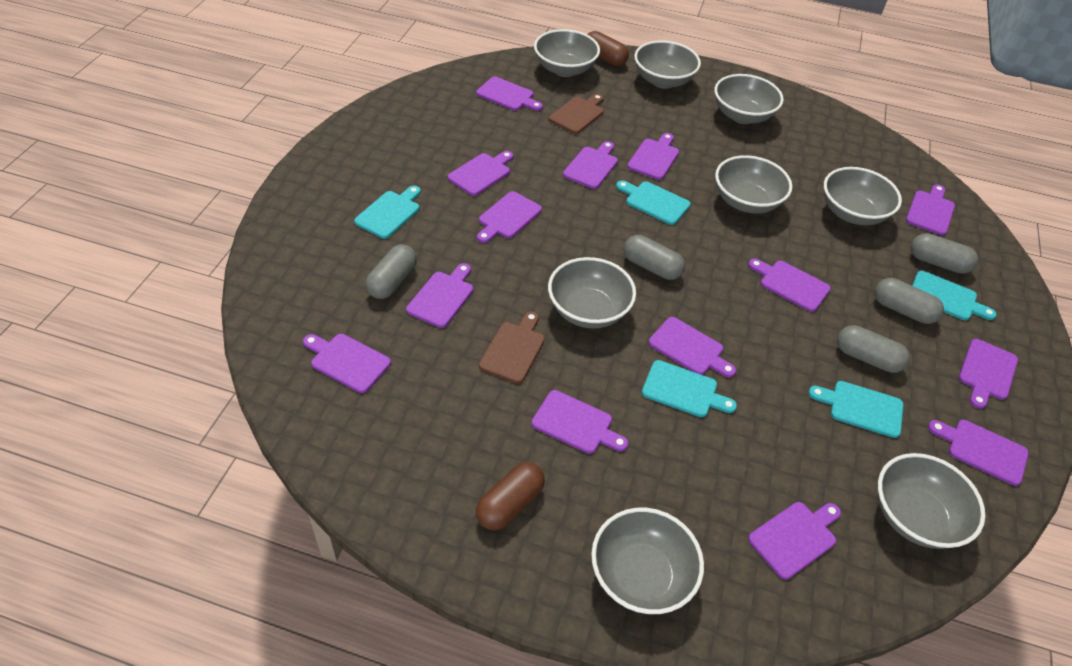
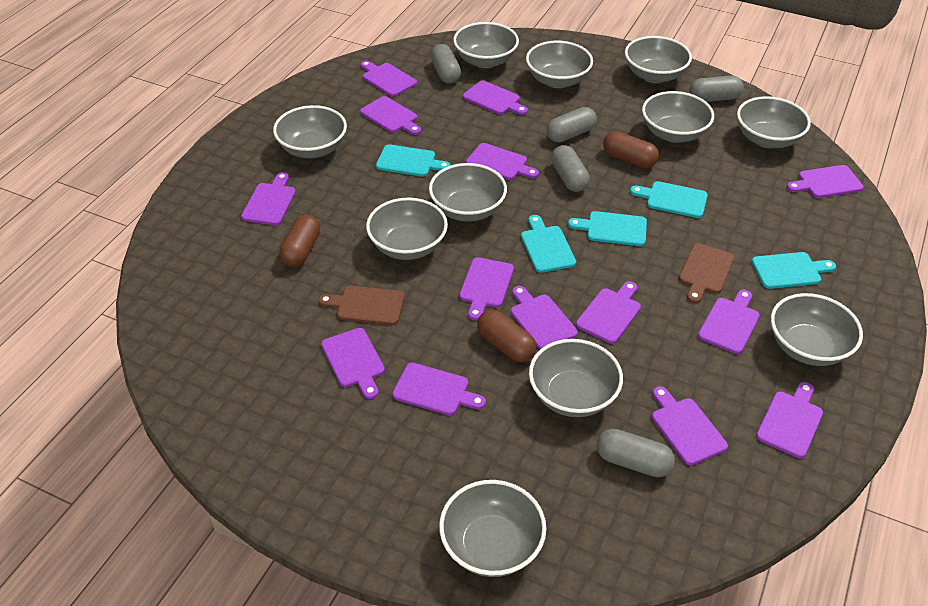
brown capsule: 2 -> 3
grey bowl: 8 -> 11

